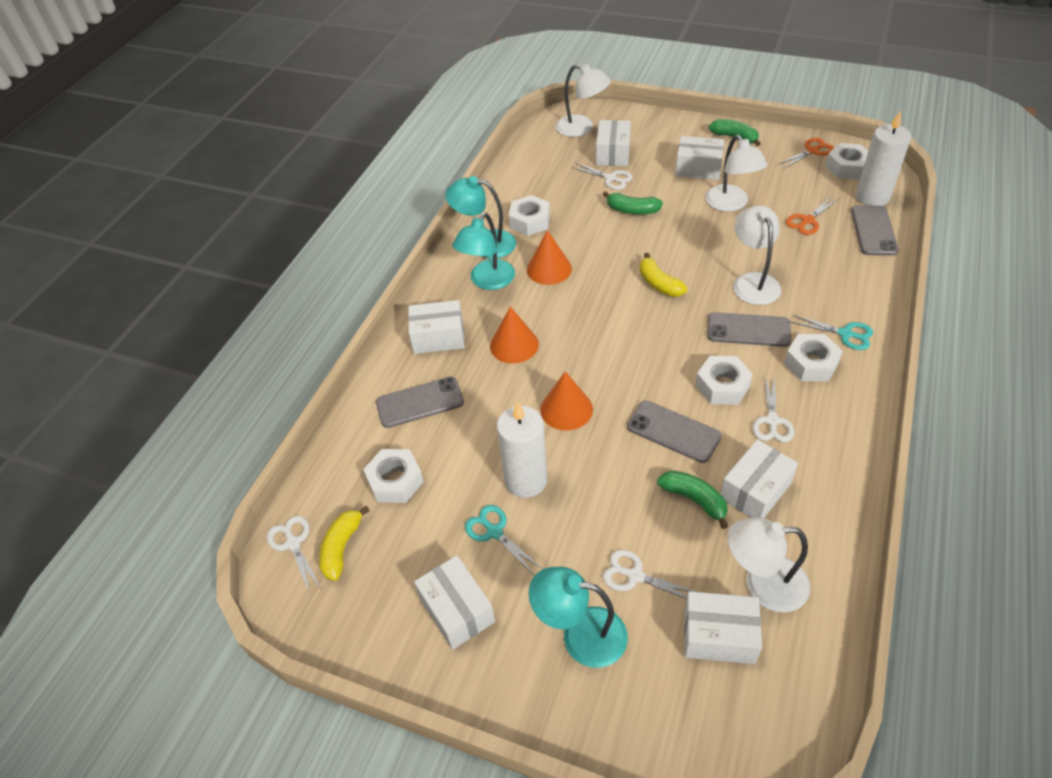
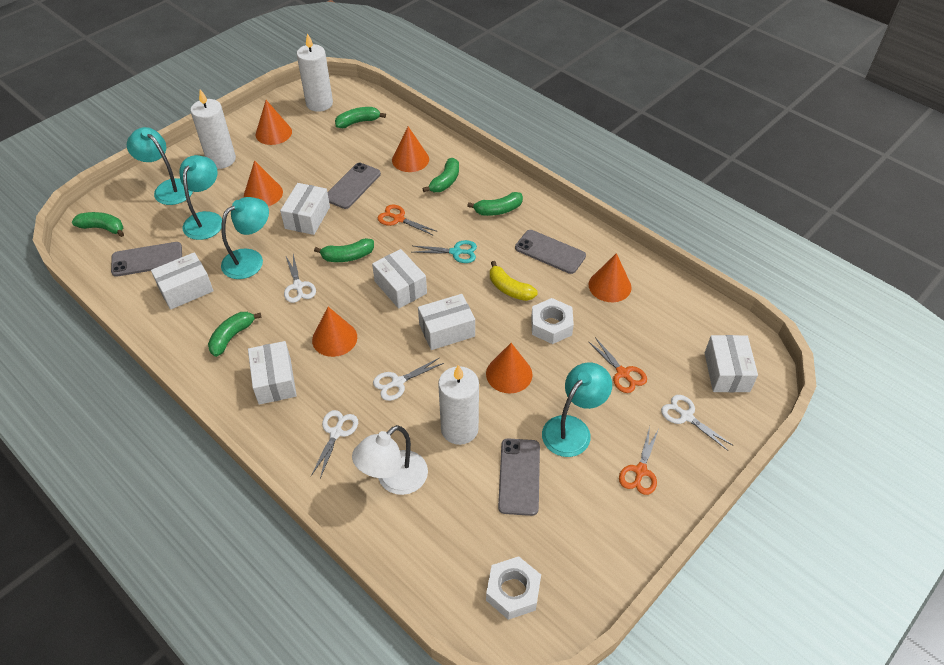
green banana: 3 -> 6
orange cone: 3 -> 6
orange scissors: 2 -> 3
turquoise lamp: 3 -> 4
turquoise scissors: 2 -> 1
white candle: 2 -> 3
white lamp: 4 -> 1
white nut: 5 -> 2
yellow banana: 2 -> 1

